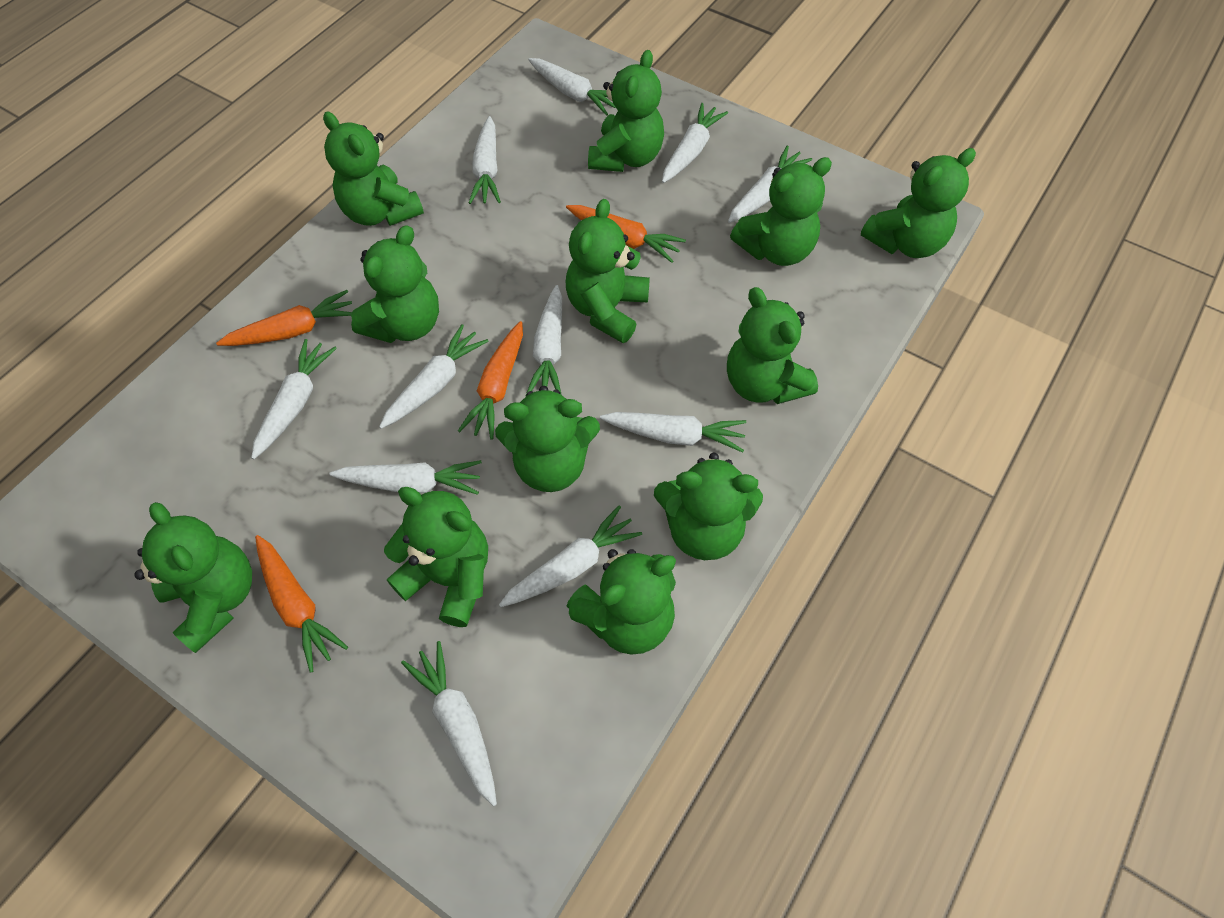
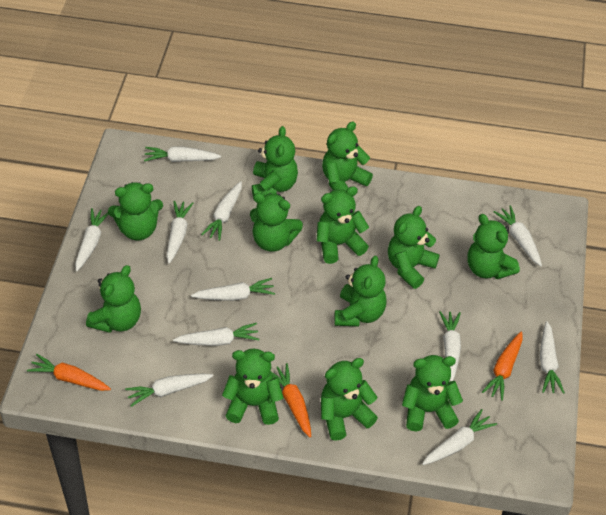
orange carrot: 4 -> 3

